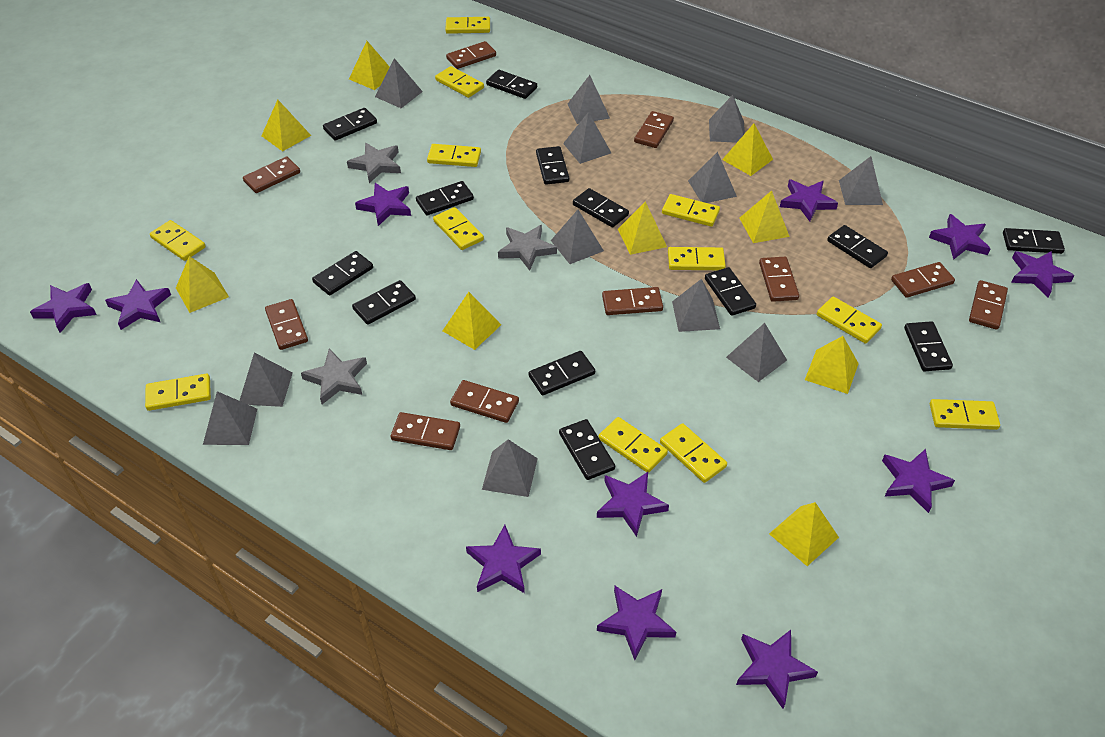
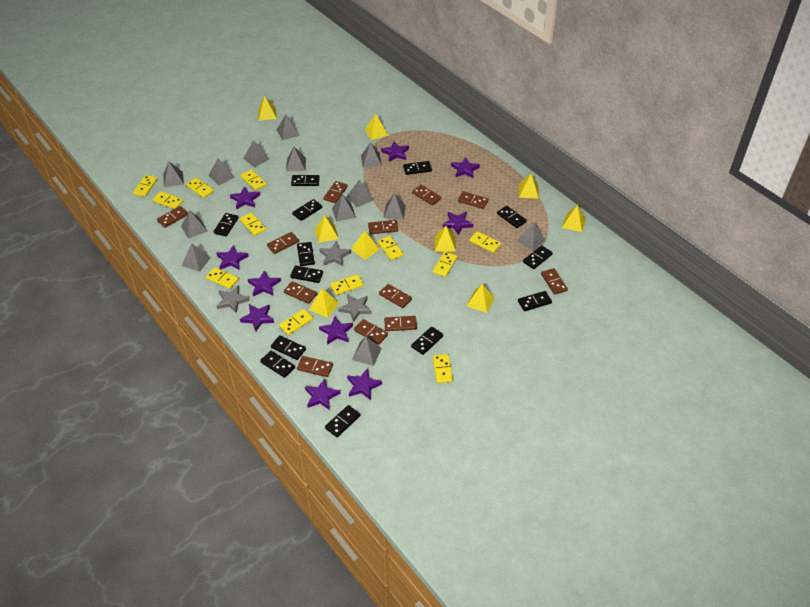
brown domino: 10 -> 12
grey pyramid: 12 -> 13
purple star: 11 -> 10

